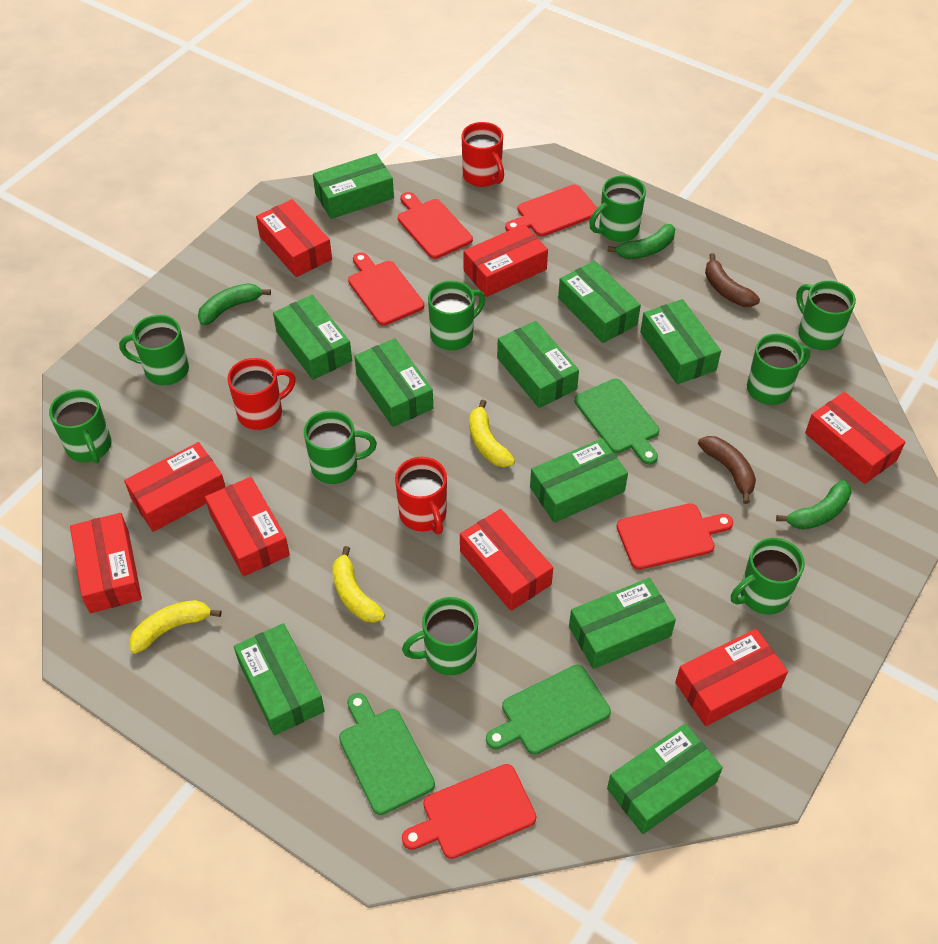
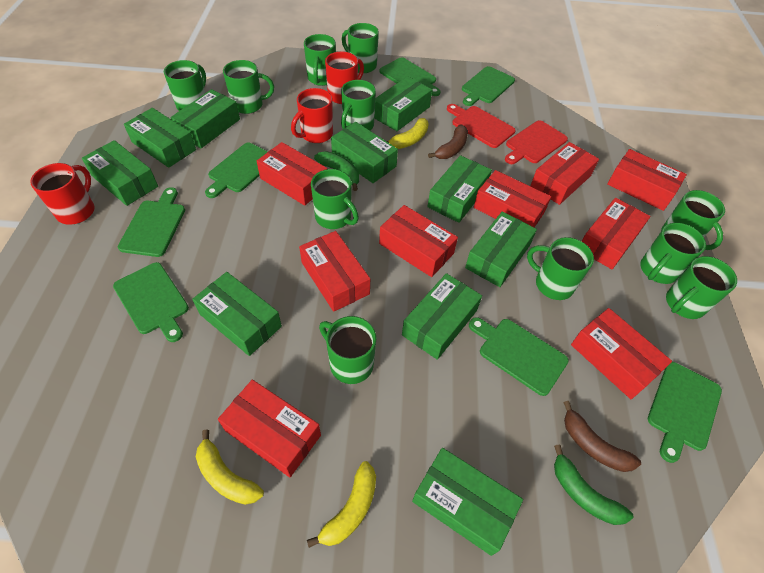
green banana: 3 -> 2
green cutting board: 3 -> 7
green mug: 9 -> 11
red box: 8 -> 9
red cutting board: 5 -> 2

